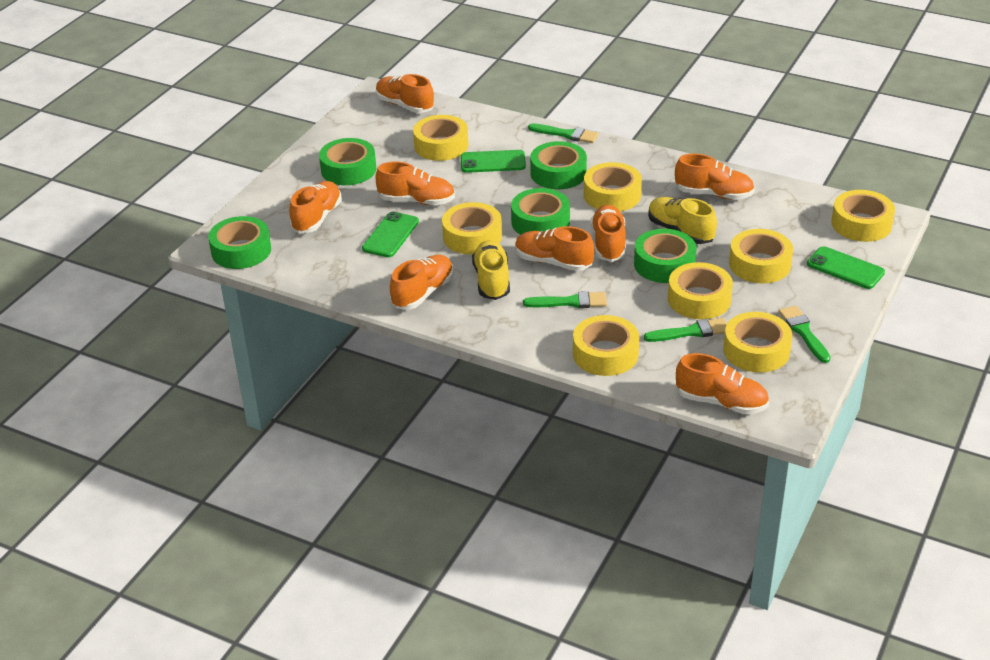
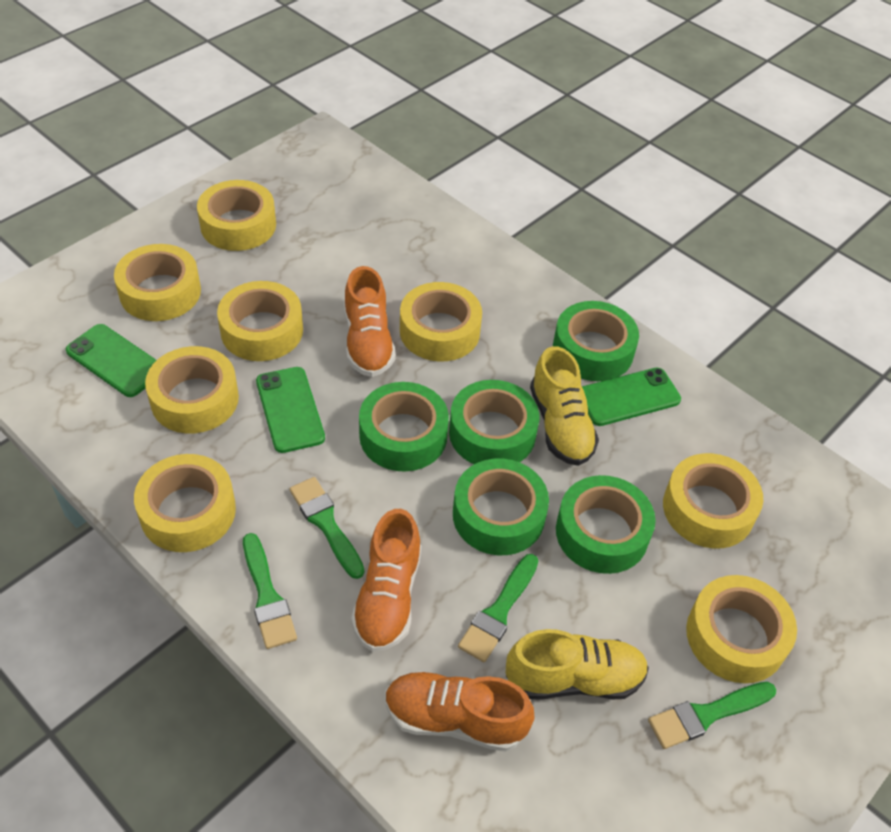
orange shoe: 8 -> 3

